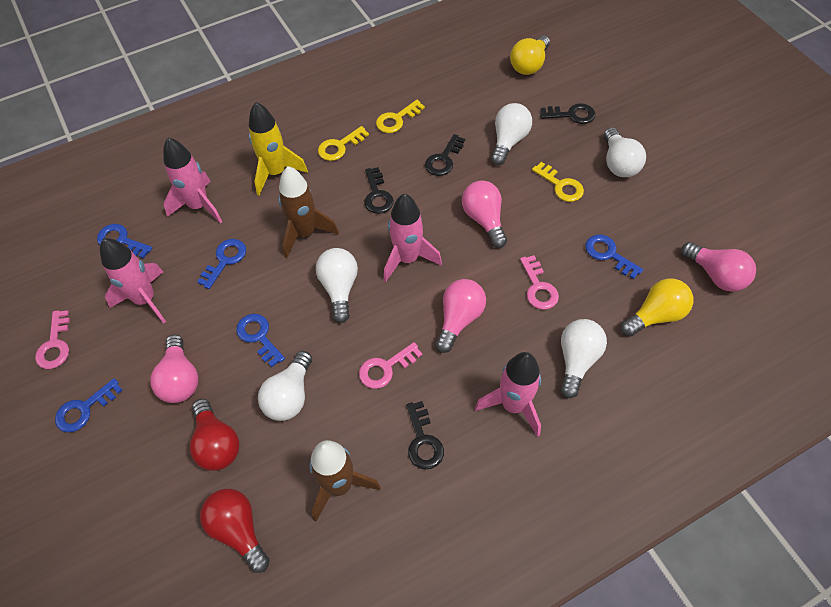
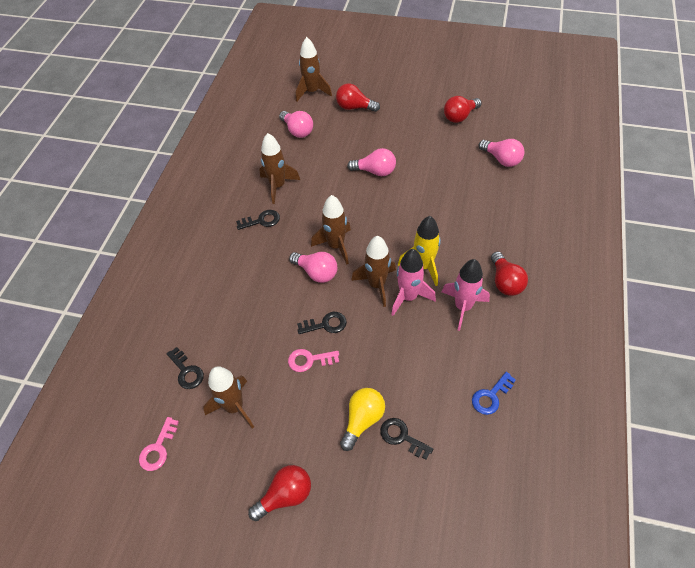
blue key: 5 -> 1
brown rocket: 2 -> 5
pink key: 3 -> 2
pink rocket: 4 -> 2
red light bulb: 2 -> 4
white light bulb: 5 -> 0
yellow key: 3 -> 0
yellow light bulb: 2 -> 1

